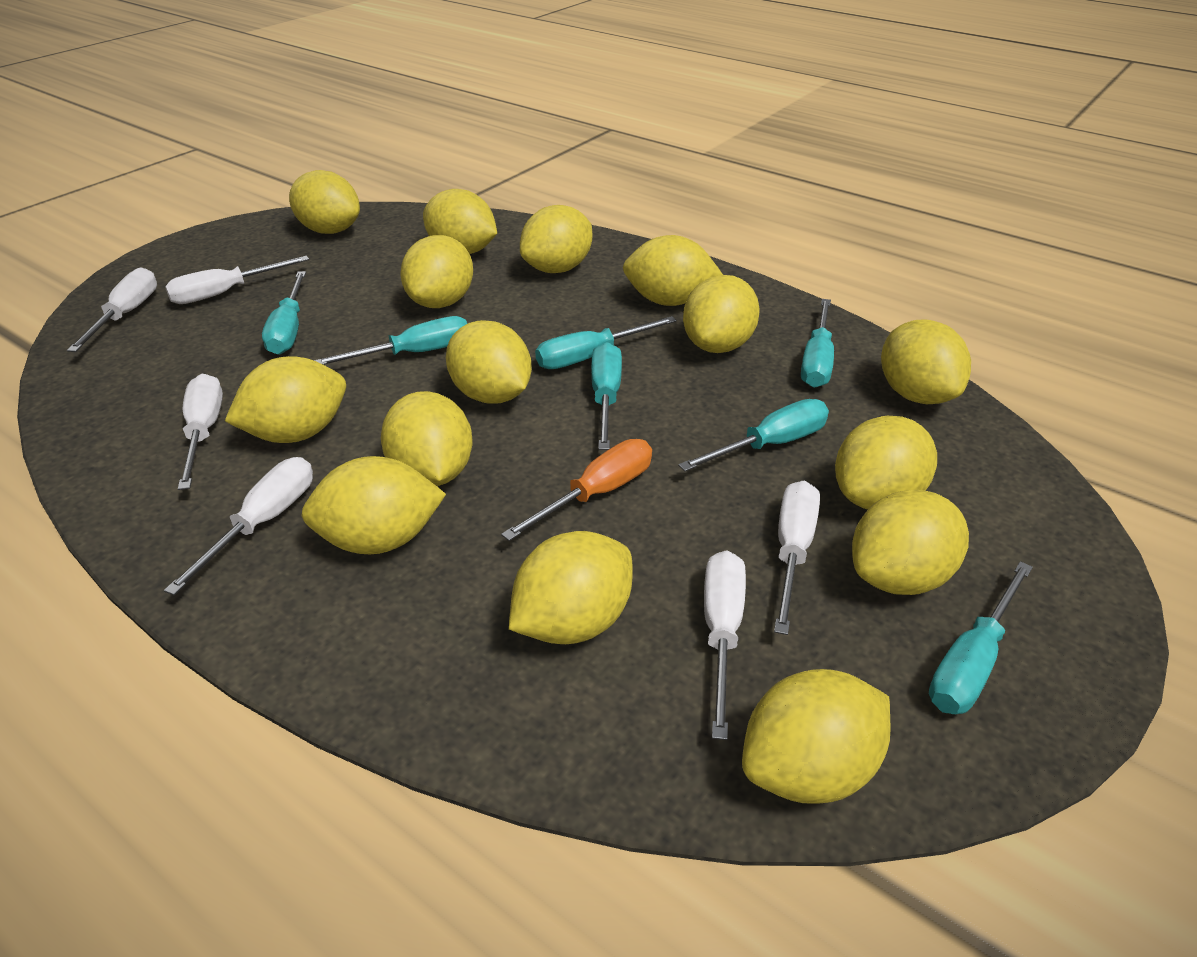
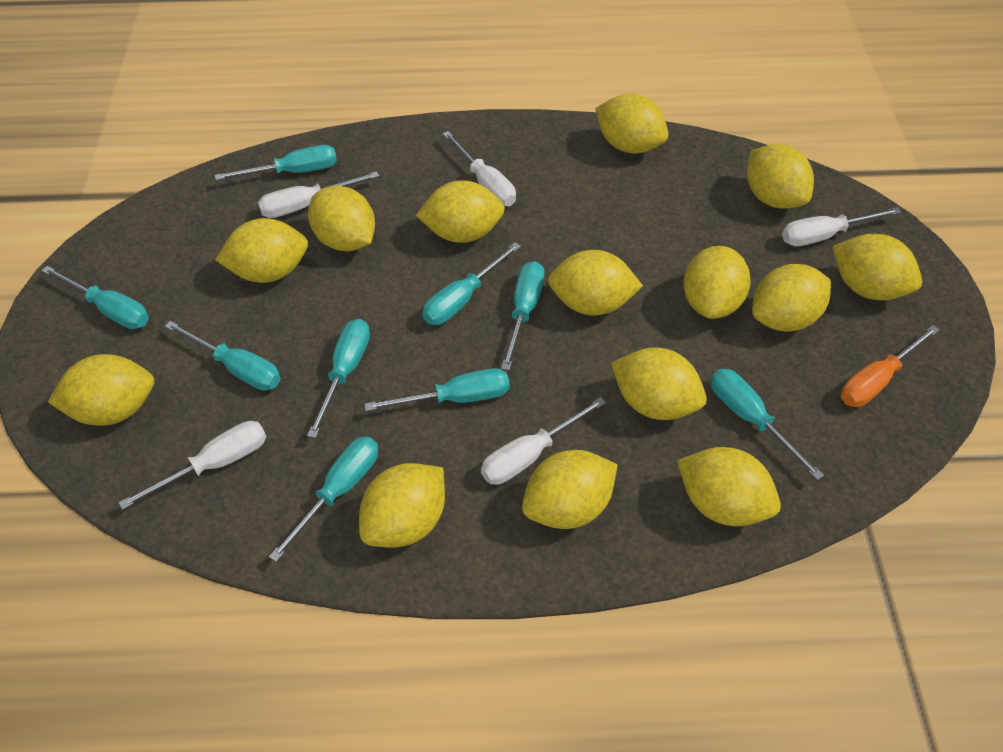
turquoise screwdriver: 7 -> 9
white screwdriver: 6 -> 5
yellow lemon: 15 -> 14

